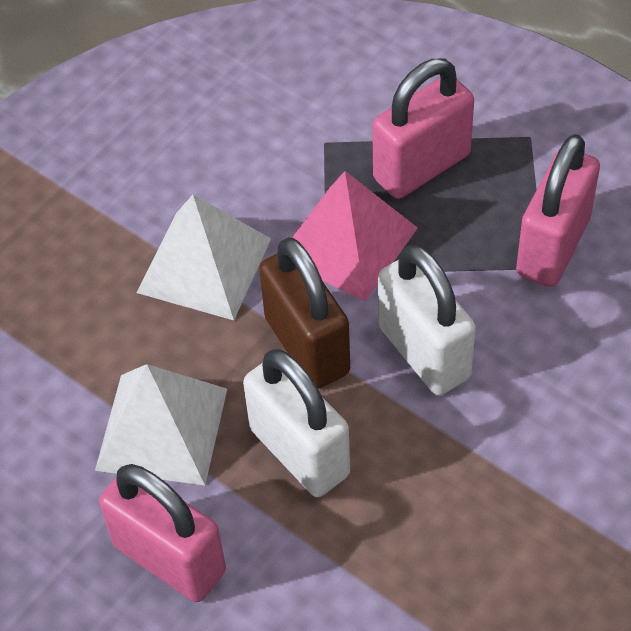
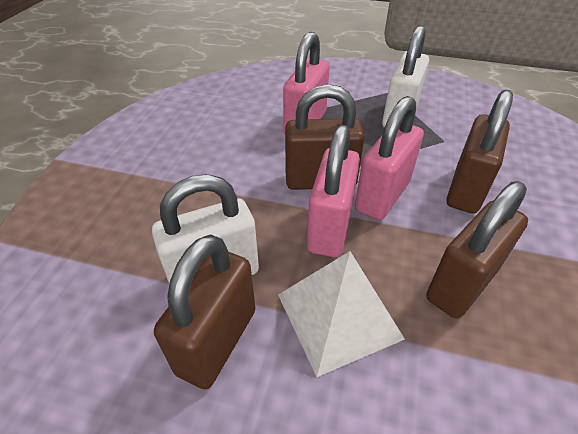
brown padlock: 1 -> 4
pink pyramid: 1 -> 0
white pyramid: 2 -> 1

